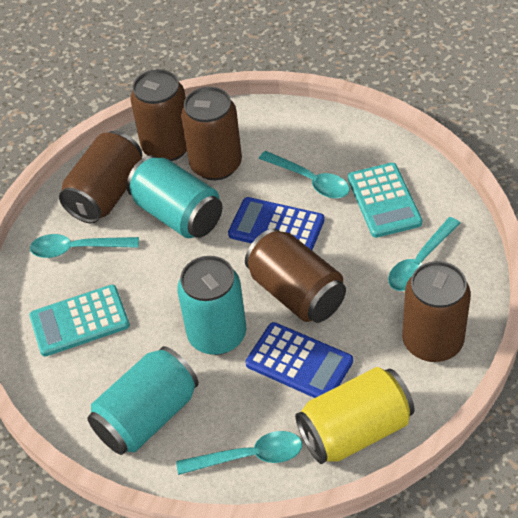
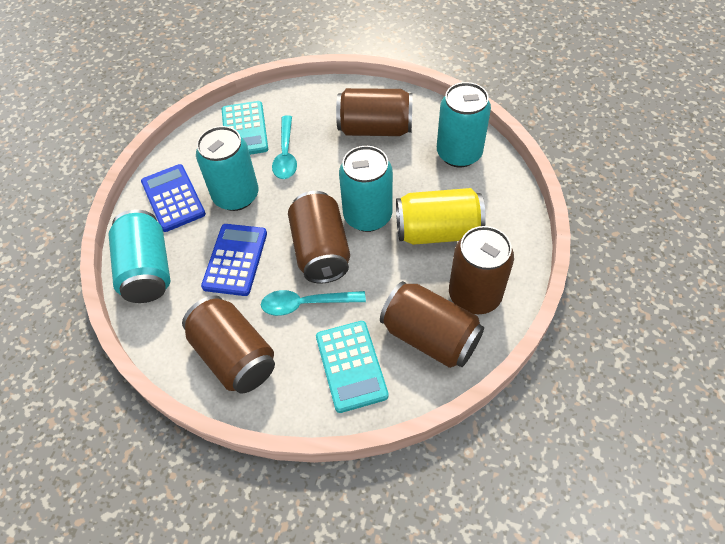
turquoise can: 3 -> 4
turquoise spoon: 4 -> 2

